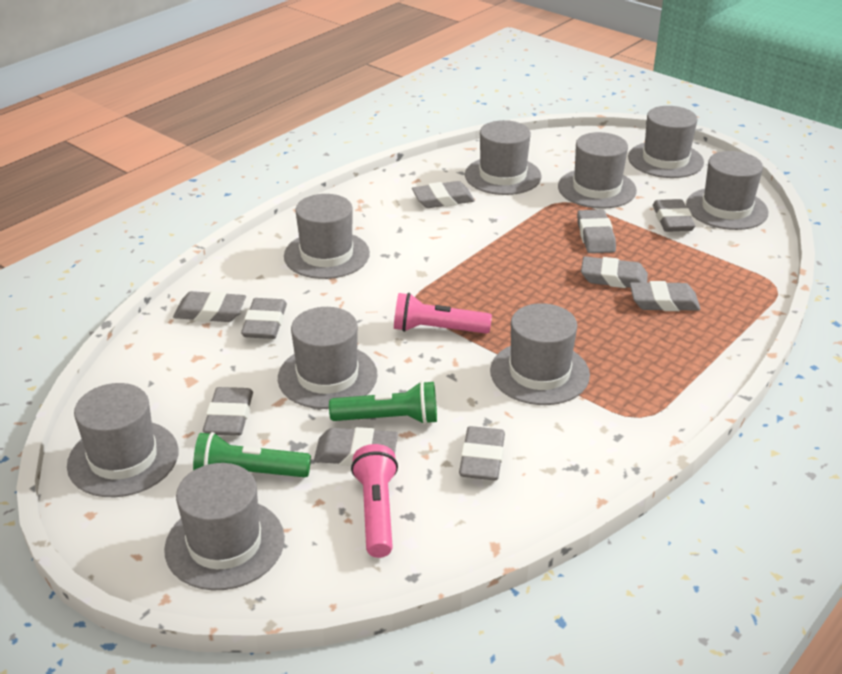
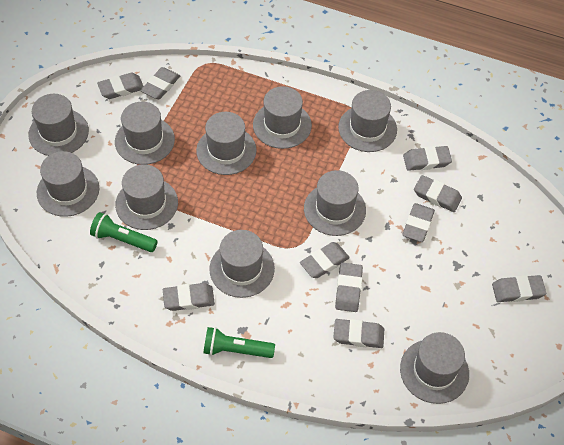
grey hat: 9 -> 10
pink flashlight: 2 -> 0

